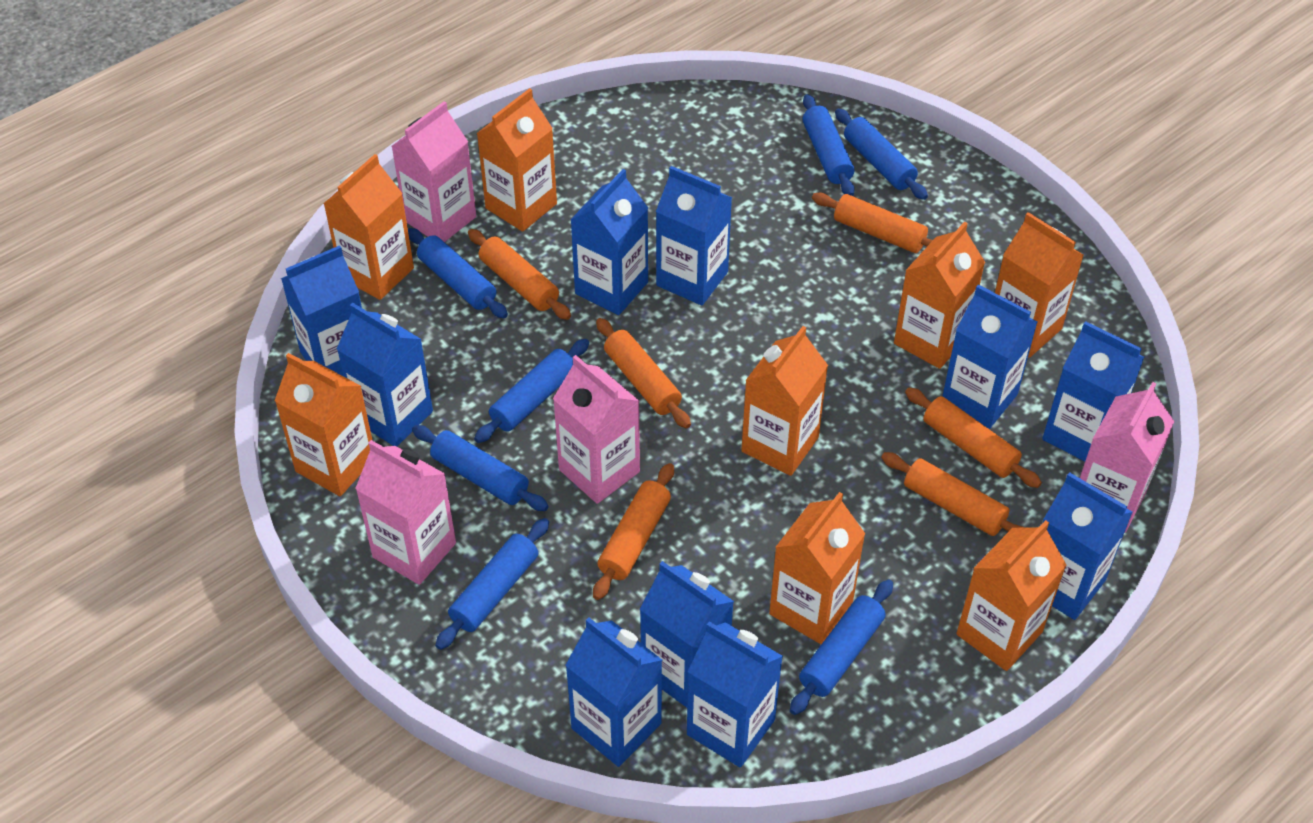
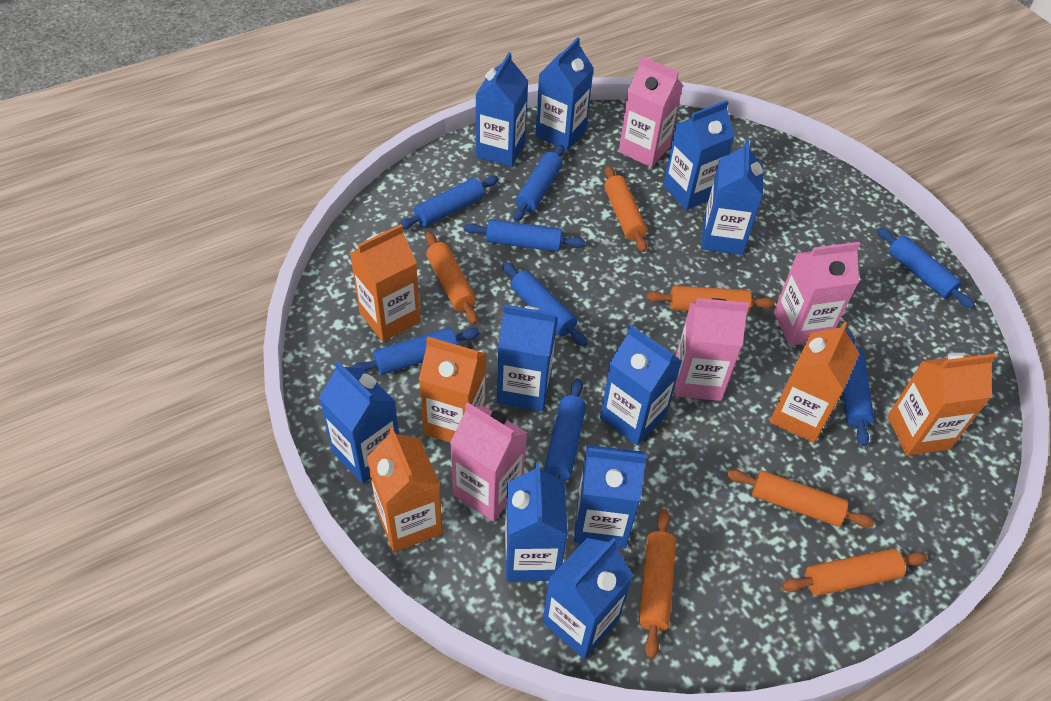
blue rolling pin: 7 -> 8
orange carton: 8 -> 5

